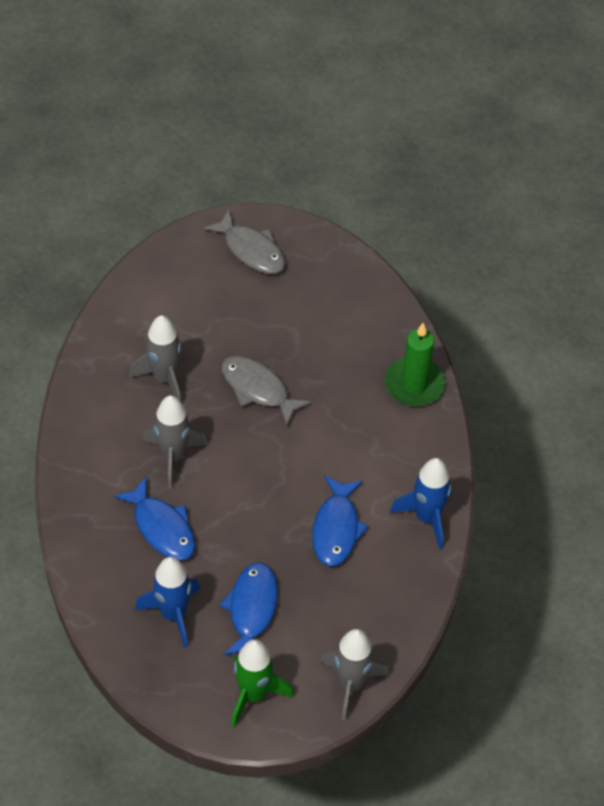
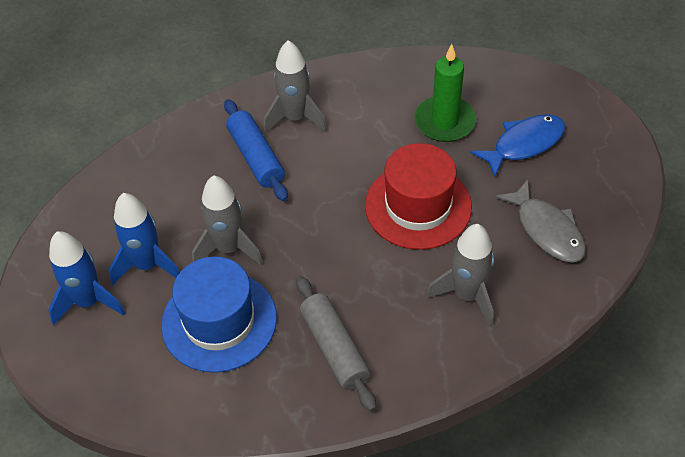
blue fish: 3 -> 1
blue hat: 0 -> 1
blue rolling pin: 0 -> 1
green rocket: 1 -> 0
grey fish: 2 -> 1
grey rolling pin: 0 -> 1
red hat: 0 -> 1

